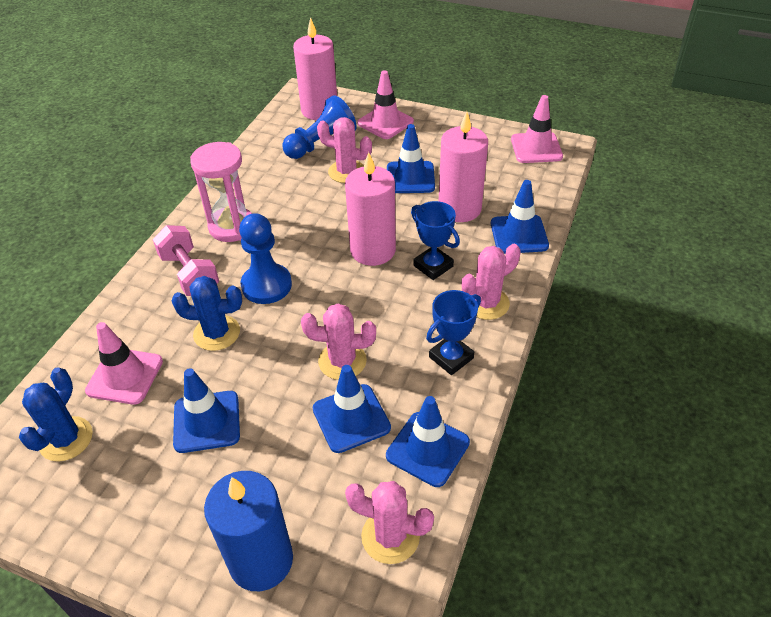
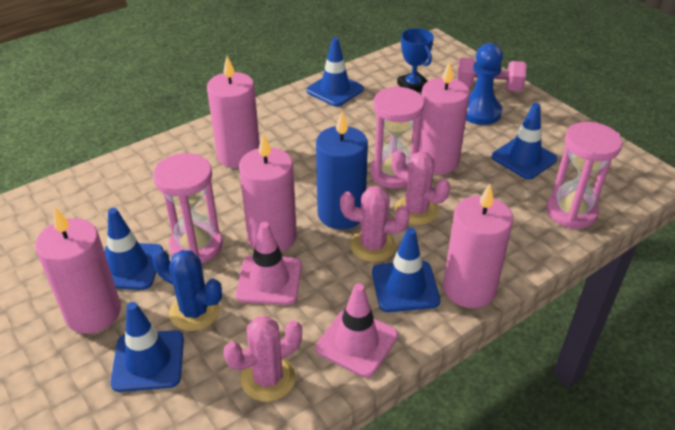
blue cactus: 2 -> 1
blue pawn: 2 -> 1
blue trophy: 2 -> 1
pink cactus: 4 -> 3
pink candle: 3 -> 5
pink hourglass: 1 -> 3
pink traffic cone: 3 -> 2

